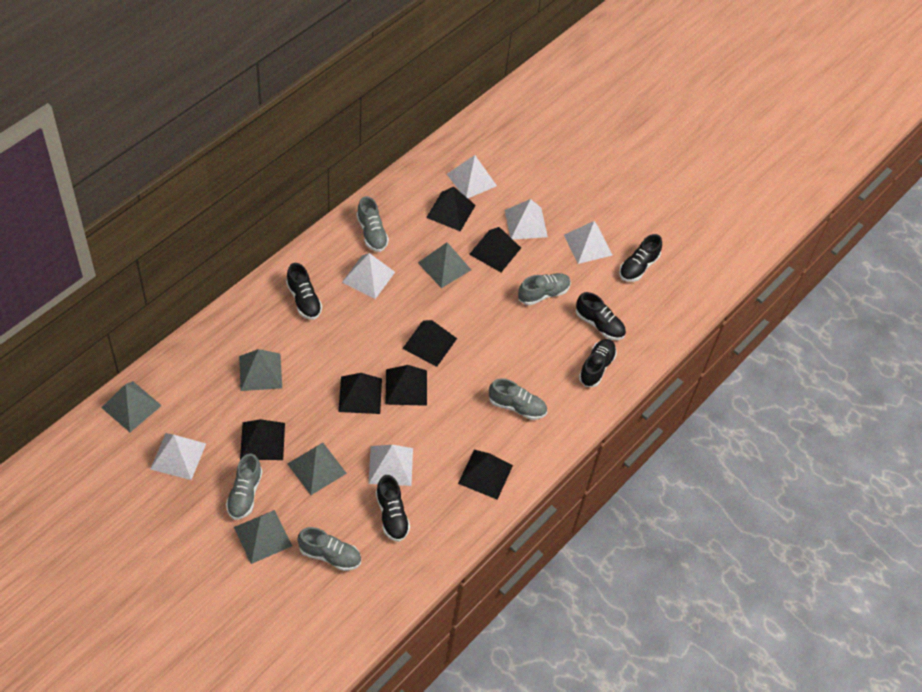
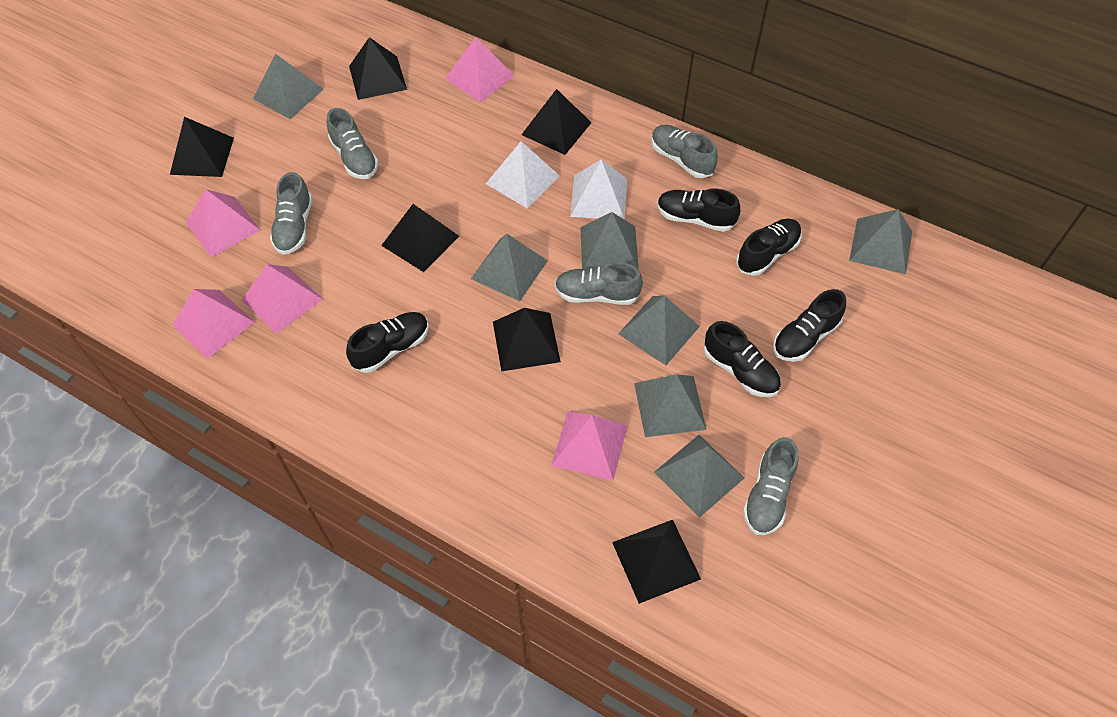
black pyramid: 7 -> 6
grey pyramid: 5 -> 7
pink pyramid: 0 -> 5
white pyramid: 6 -> 2

